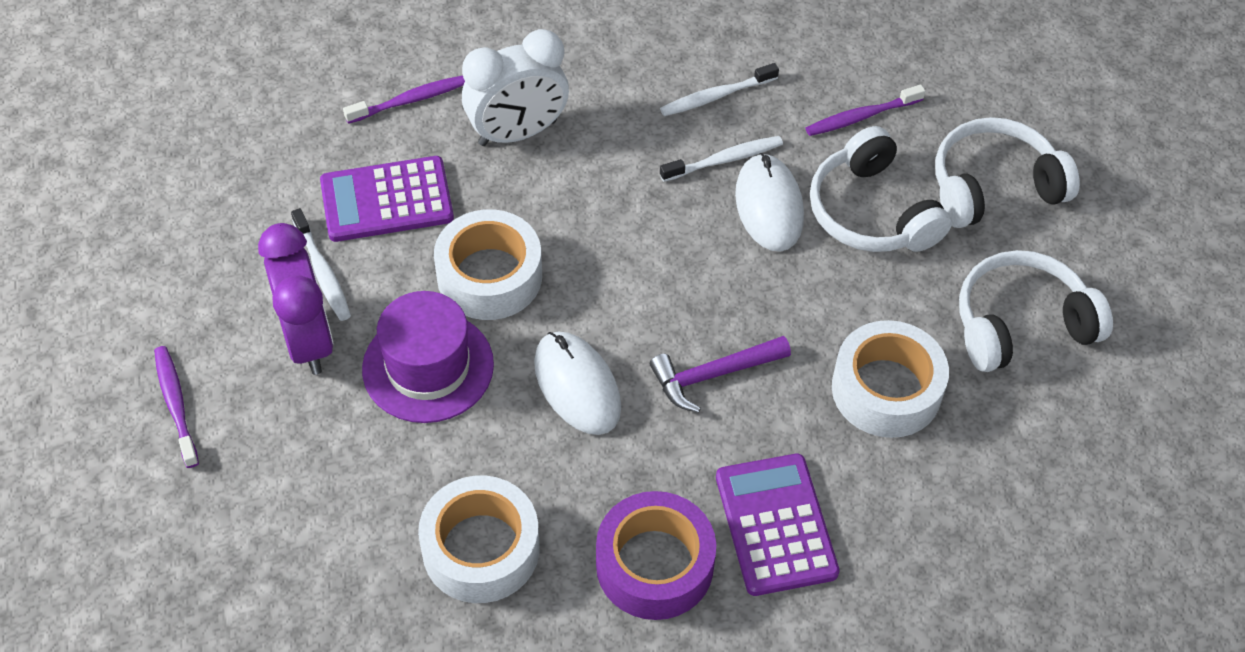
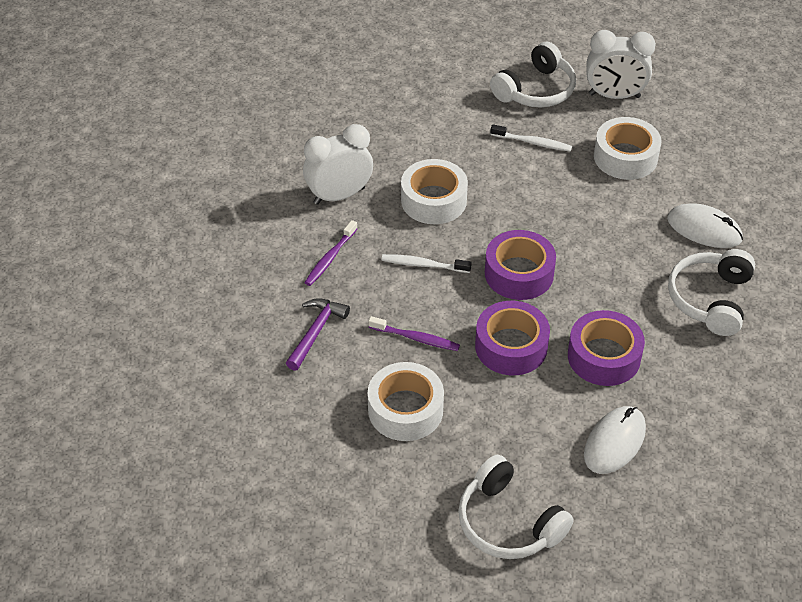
purple calculator: 2 -> 0
purple clock: 1 -> 0
purple hat: 1 -> 0
purple tape: 1 -> 3
purple toothbrush: 3 -> 2
white clock: 1 -> 2
white toothbrush: 3 -> 2

